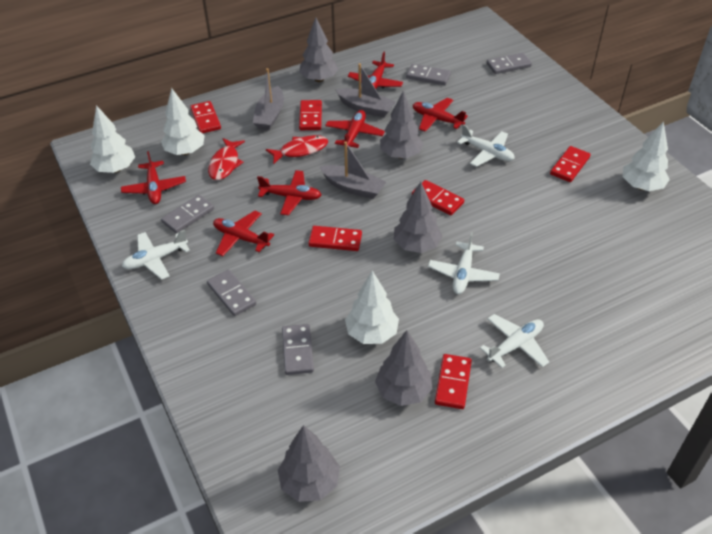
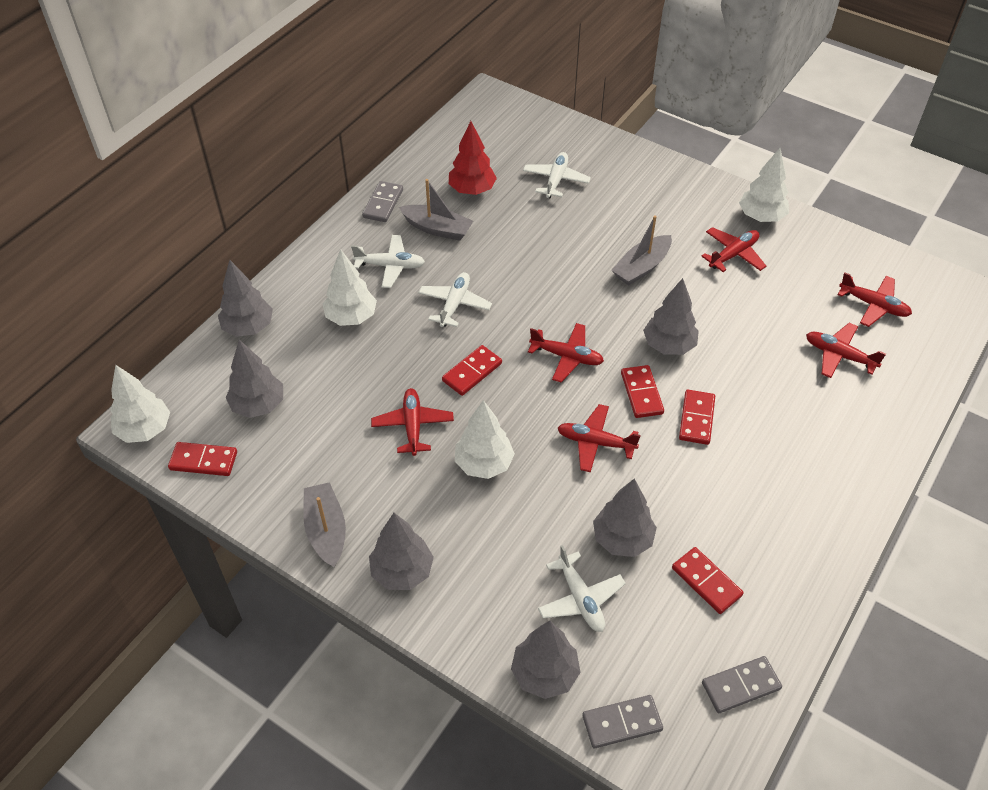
grey domino: 5 -> 3
grey tree: 5 -> 6
red domino: 6 -> 5
red fish: 2 -> 0
red tree: 0 -> 1

